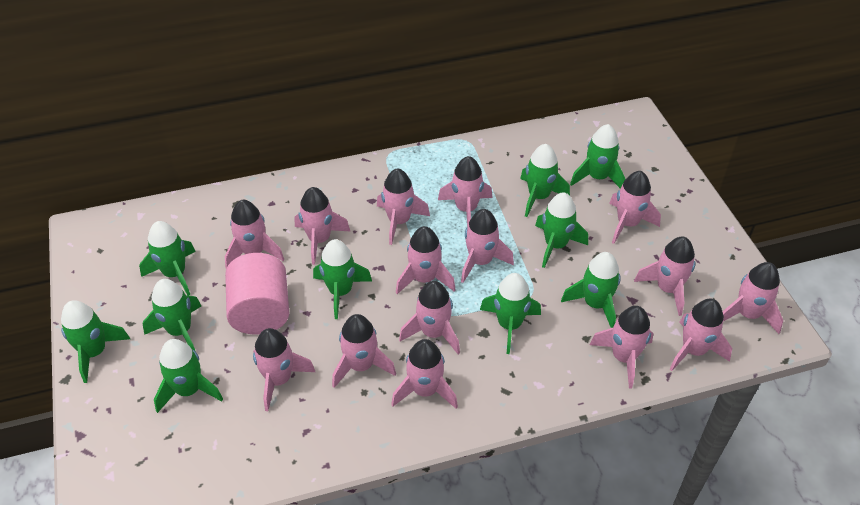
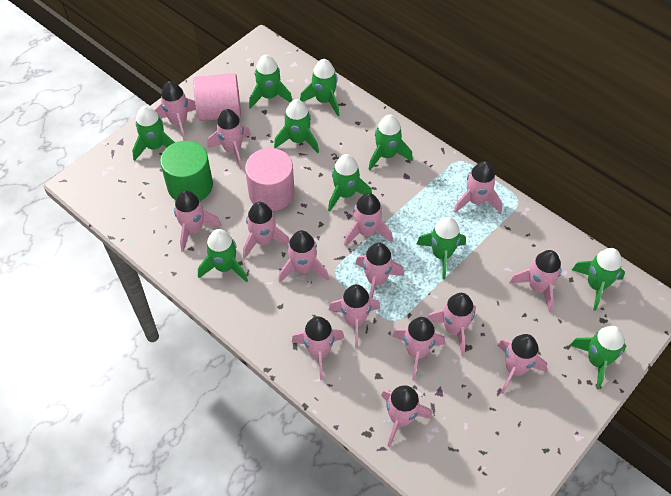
green cylinder: 0 -> 1
pink cylinder: 1 -> 2

